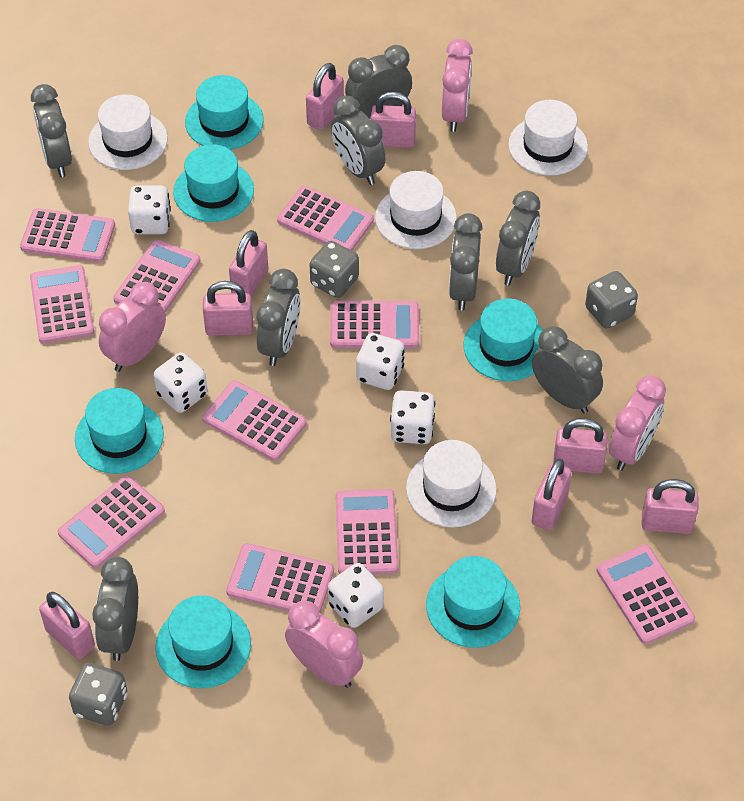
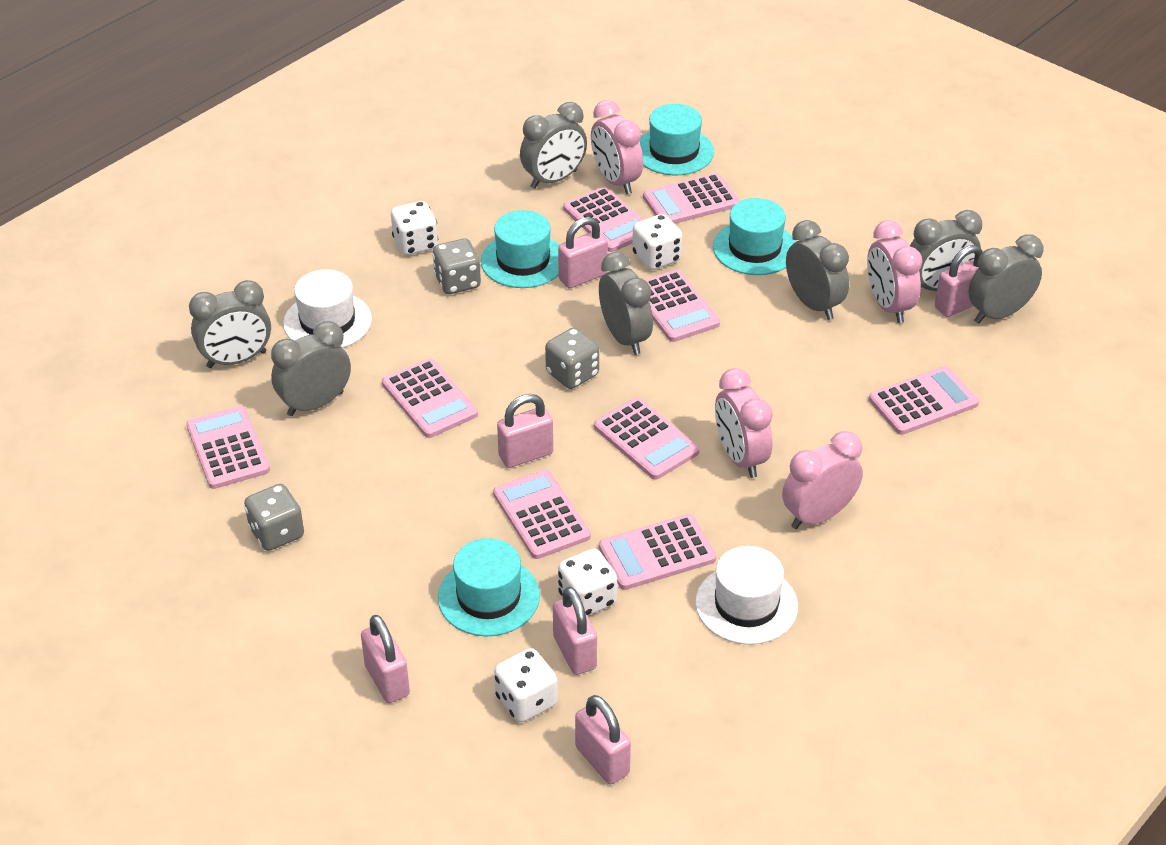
grey clock: 8 -> 7
pink calculator: 10 -> 9
pink padlock: 8 -> 6
turquoise hat: 6 -> 4
white dice: 5 -> 4
white hat: 4 -> 2

